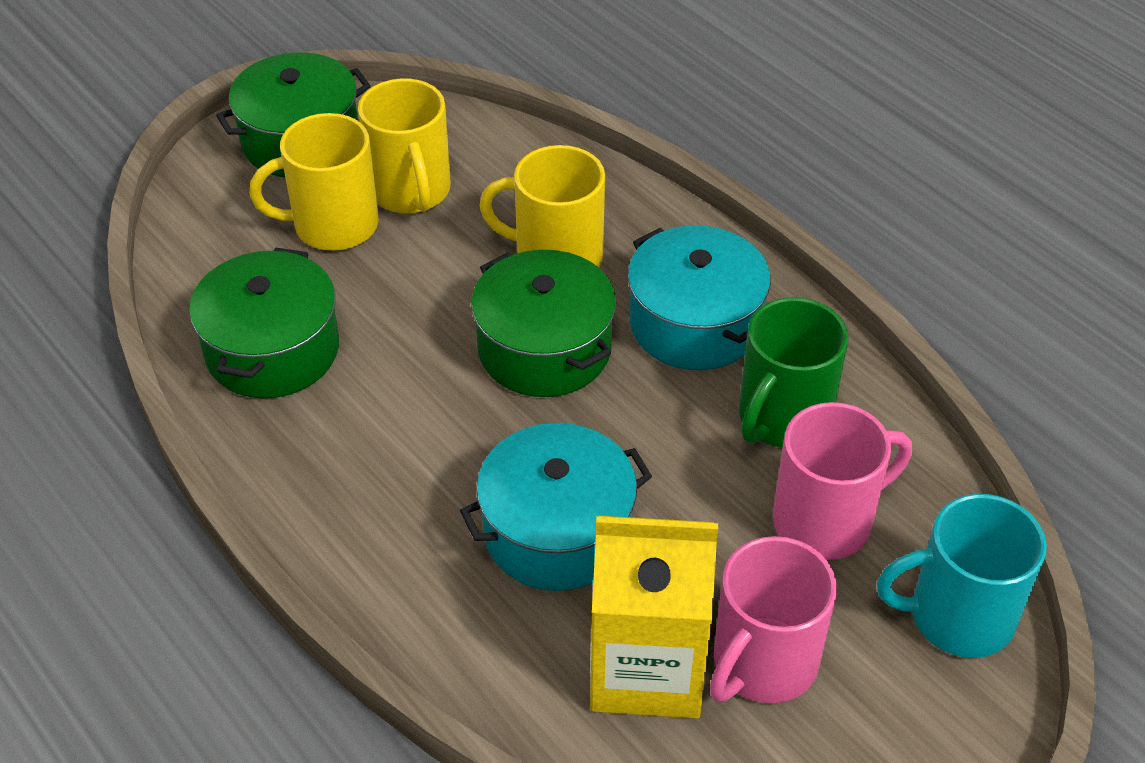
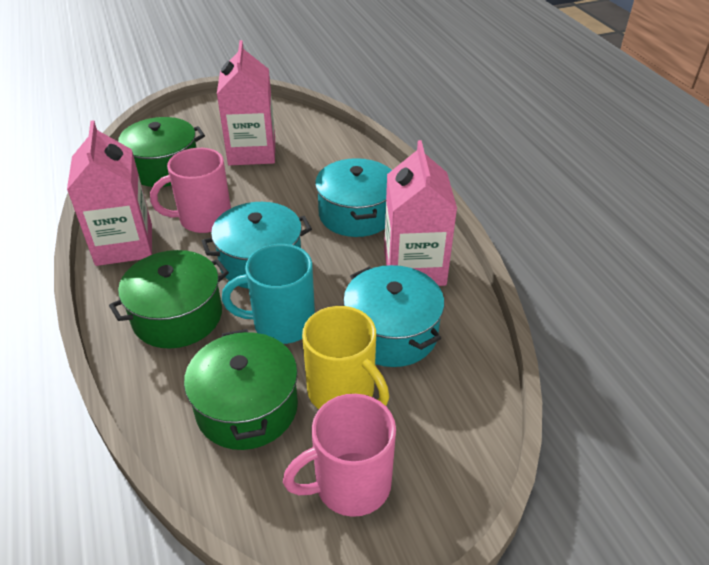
green mug: 1 -> 0
pink carton: 0 -> 3
turquoise pot: 2 -> 3
yellow carton: 1 -> 0
yellow mug: 3 -> 1

